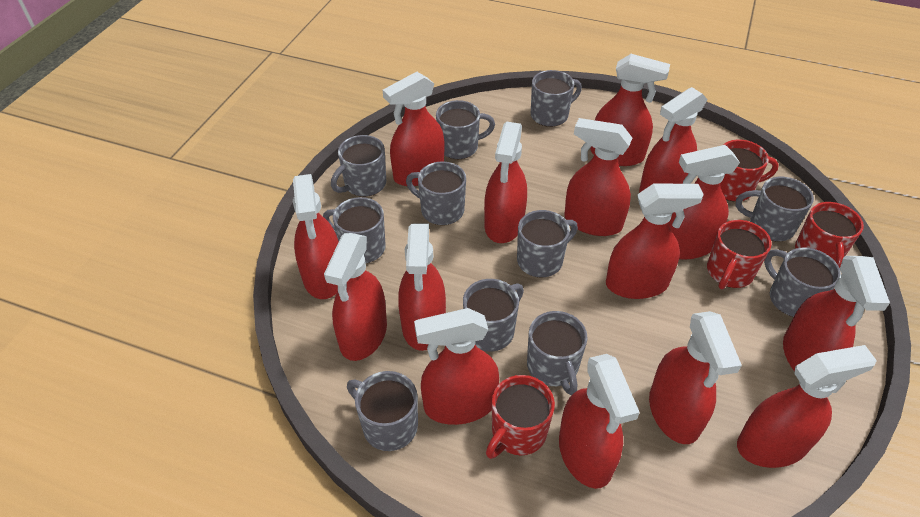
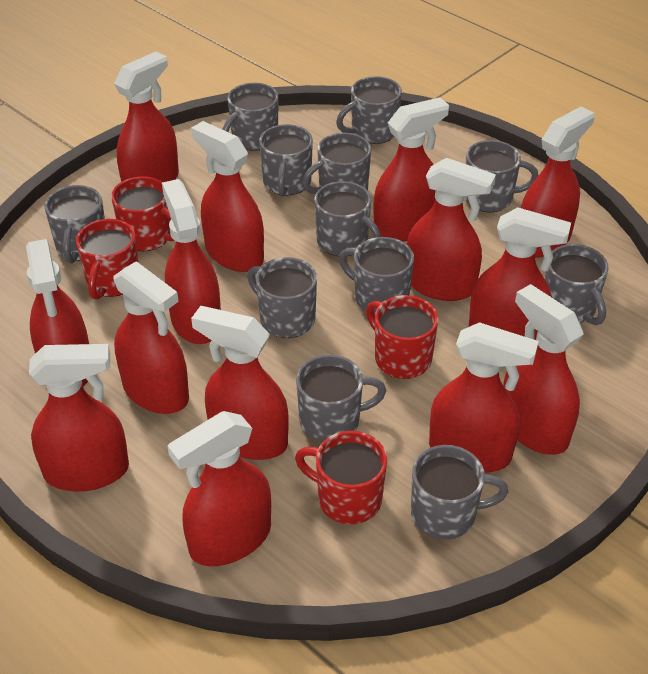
grey mug: 11 -> 12
red spray bottle: 15 -> 14

